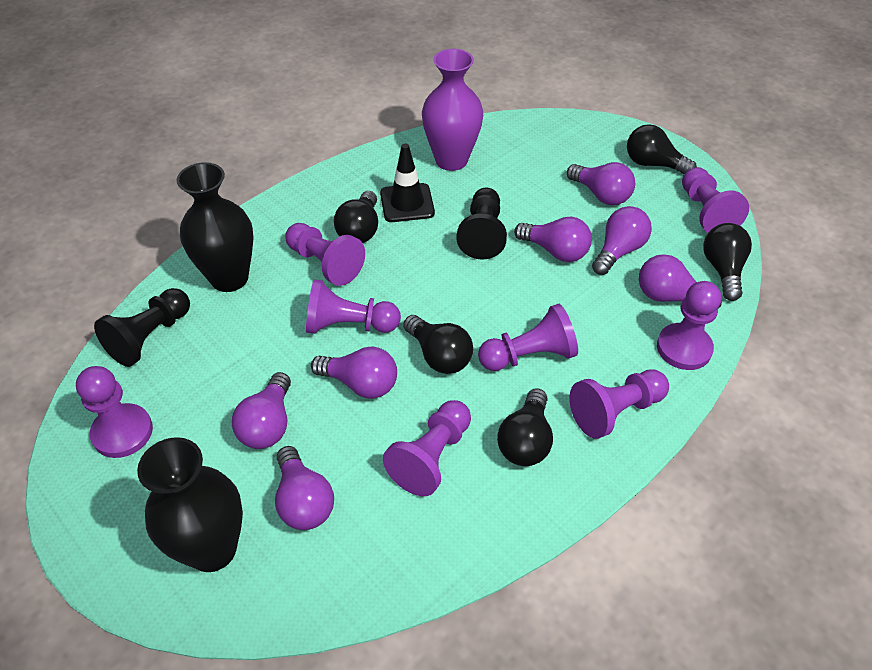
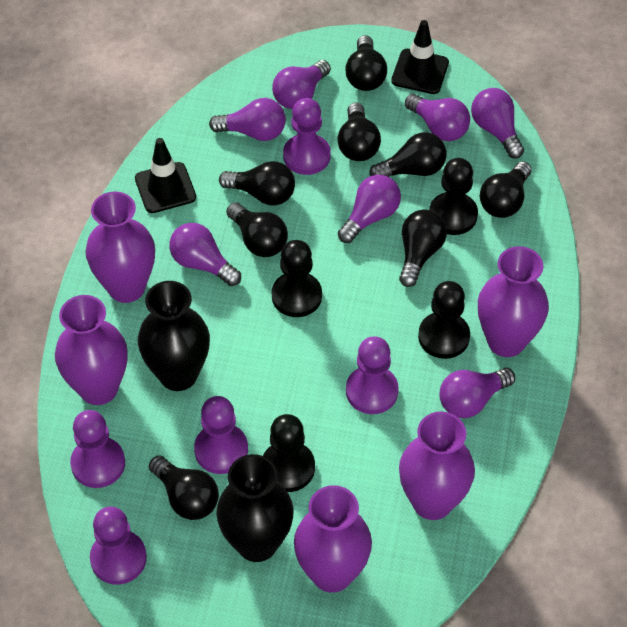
black light bulb: 5 -> 8
black pawn: 2 -> 4
black traffic cone: 1 -> 2
purple pawn: 8 -> 5
purple vase: 1 -> 5

